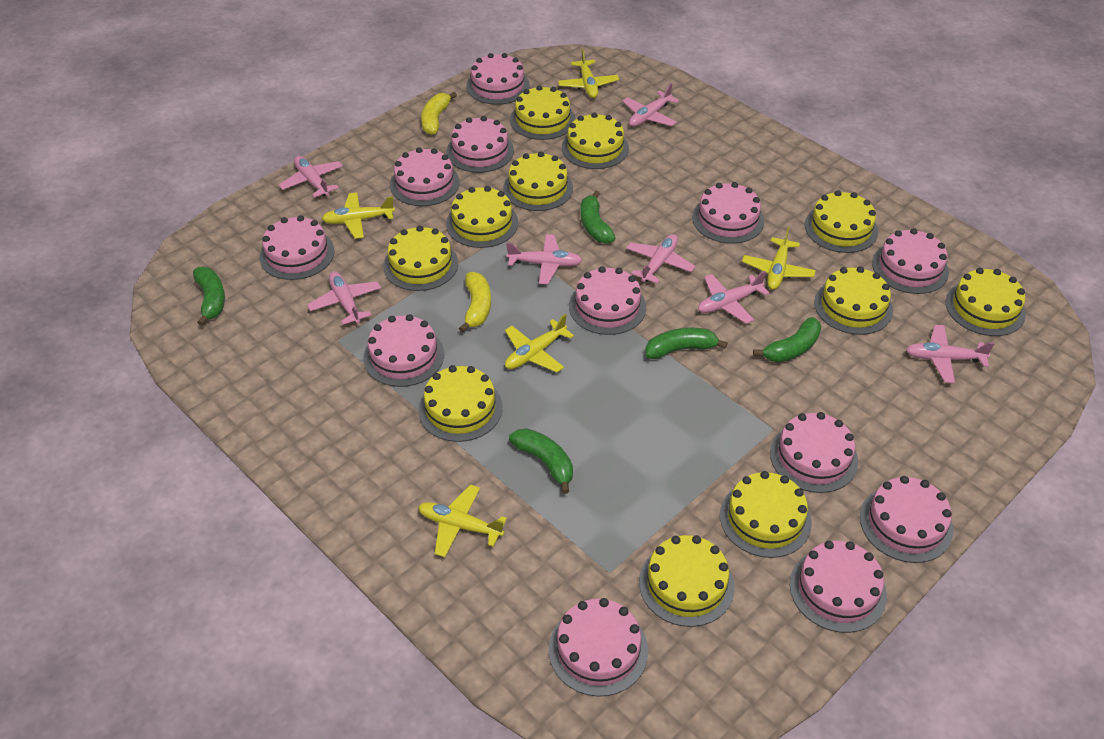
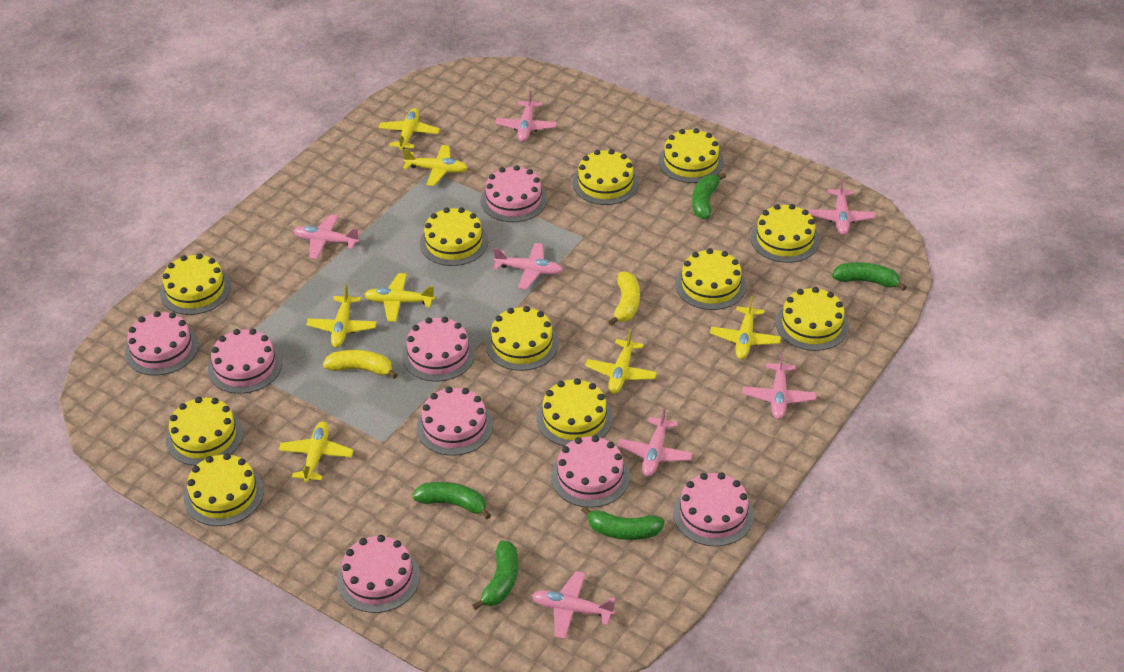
pink cake: 12 -> 8
yellow plane: 5 -> 7

